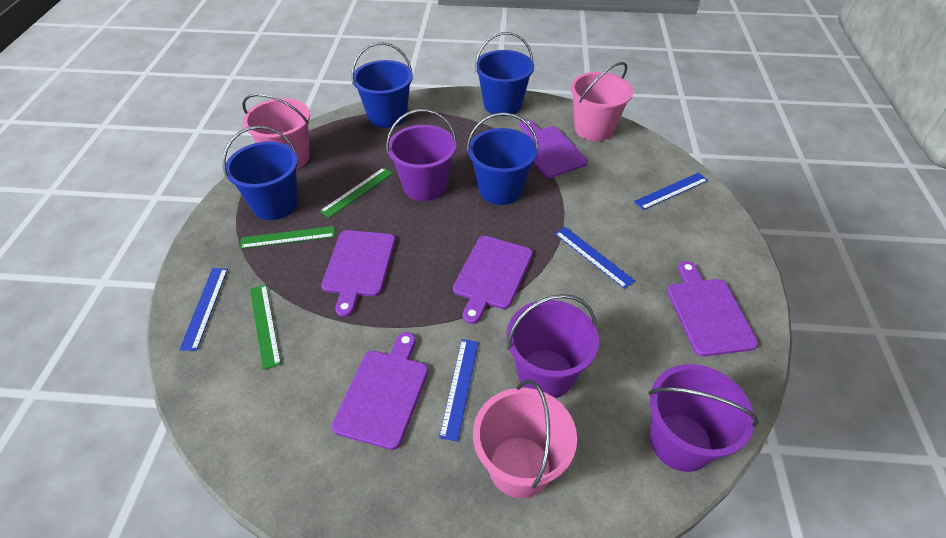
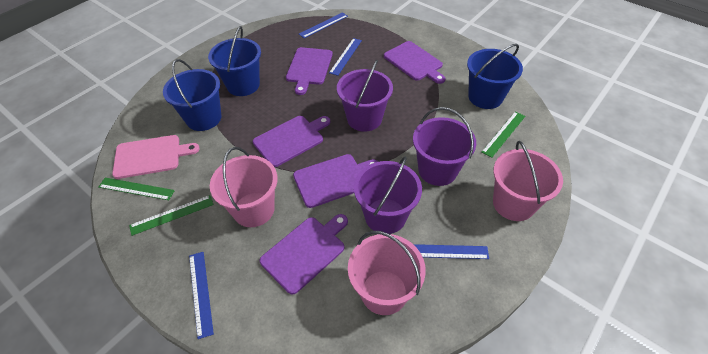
blue bucket: 4 -> 3
pink cutting board: 0 -> 1

